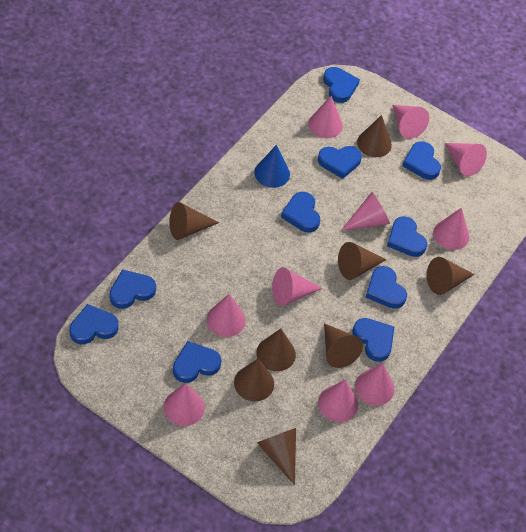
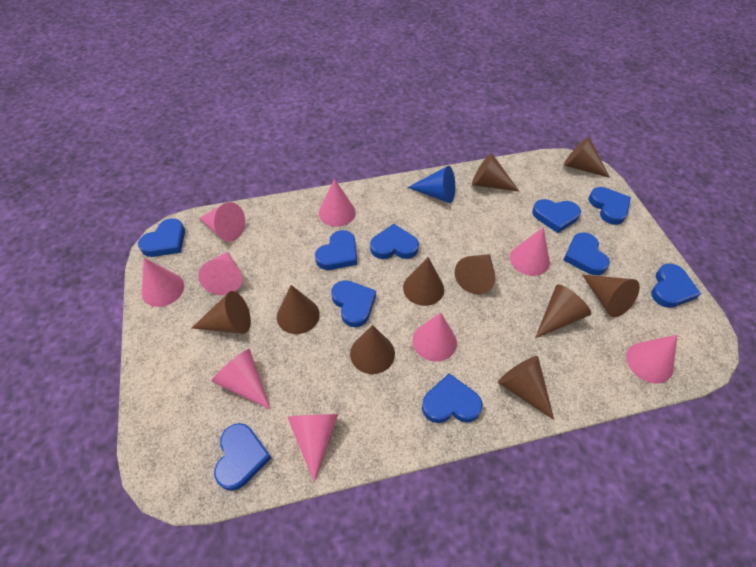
brown cone: 8 -> 10
pink cone: 10 -> 9

